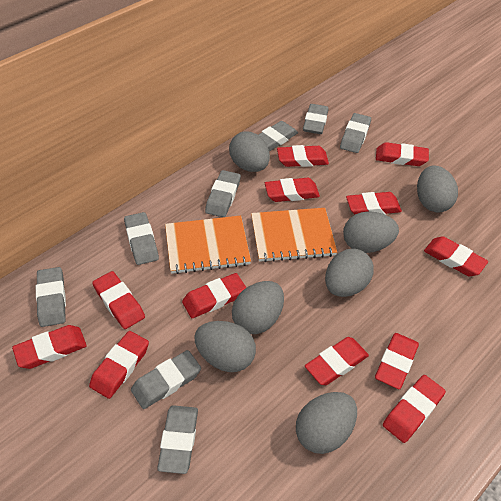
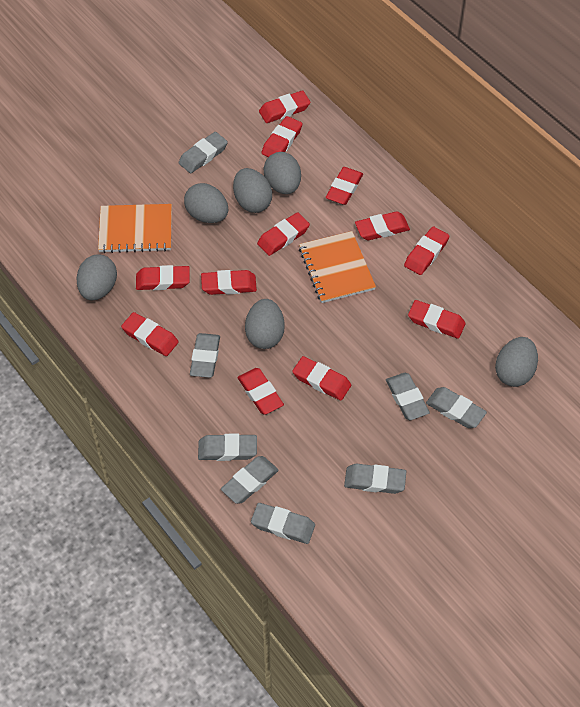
grey egg: 7 -> 6

